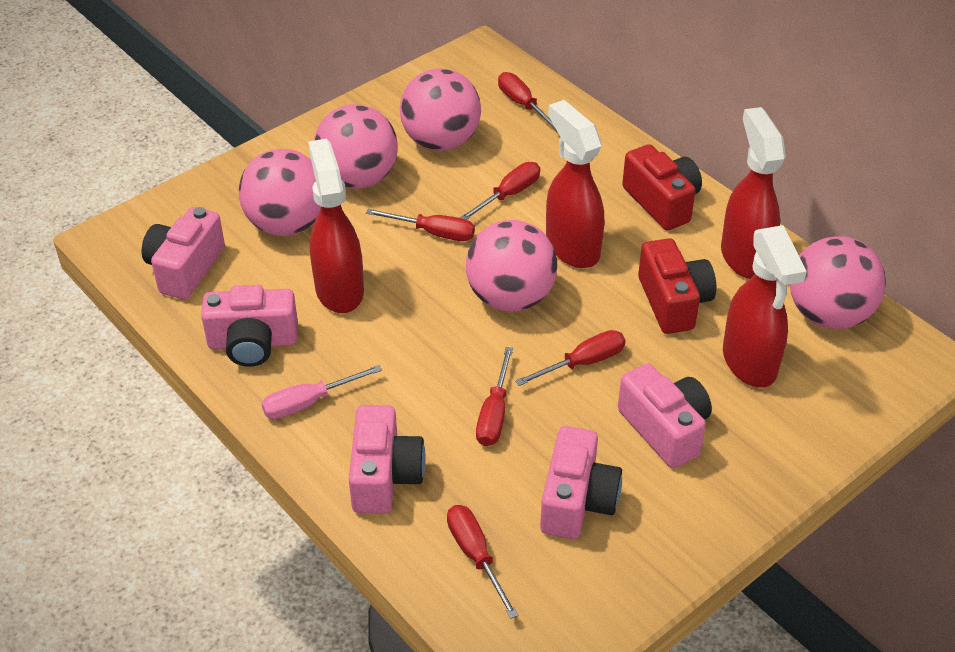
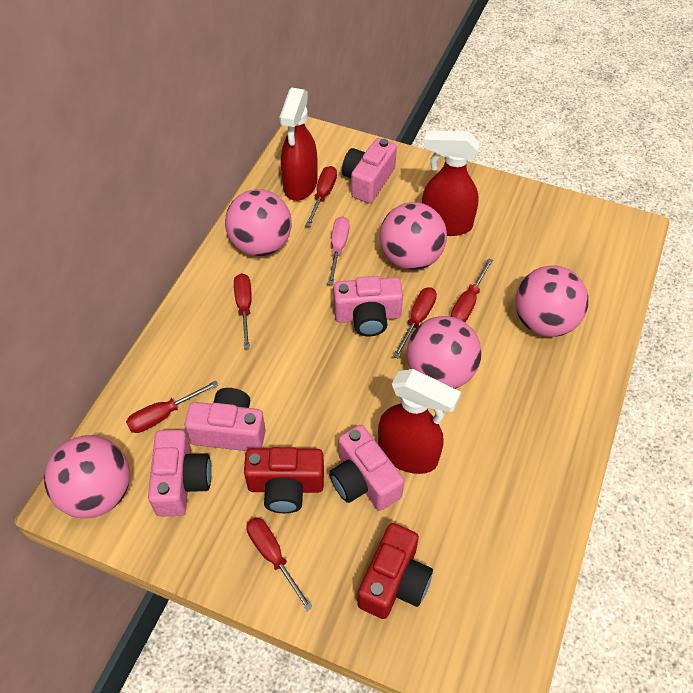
red spray bottle: 4 -> 3

